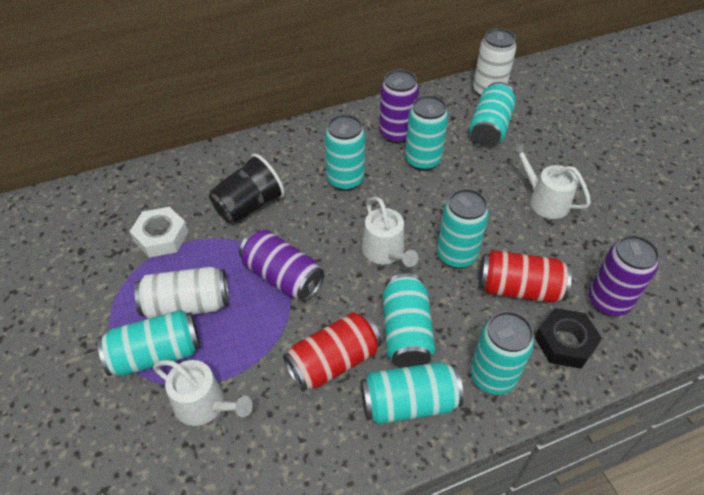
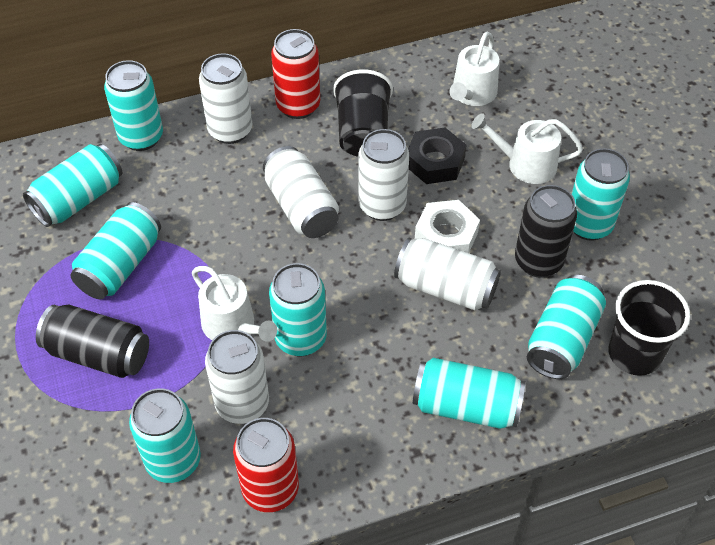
black can: 0 -> 2
black cup: 1 -> 2
purple can: 3 -> 0
white can: 2 -> 5

